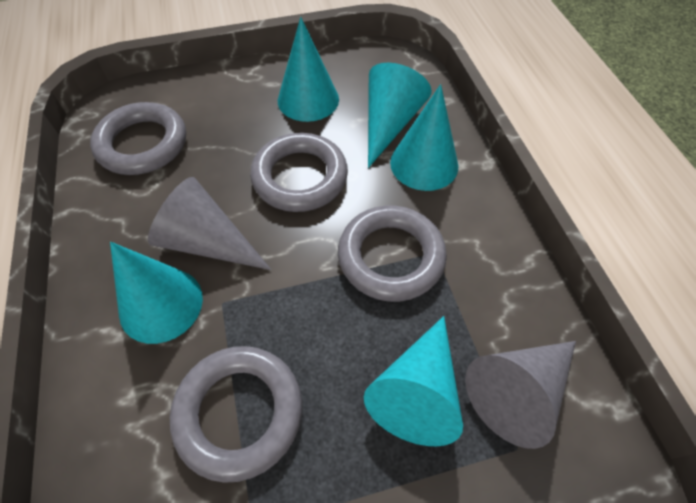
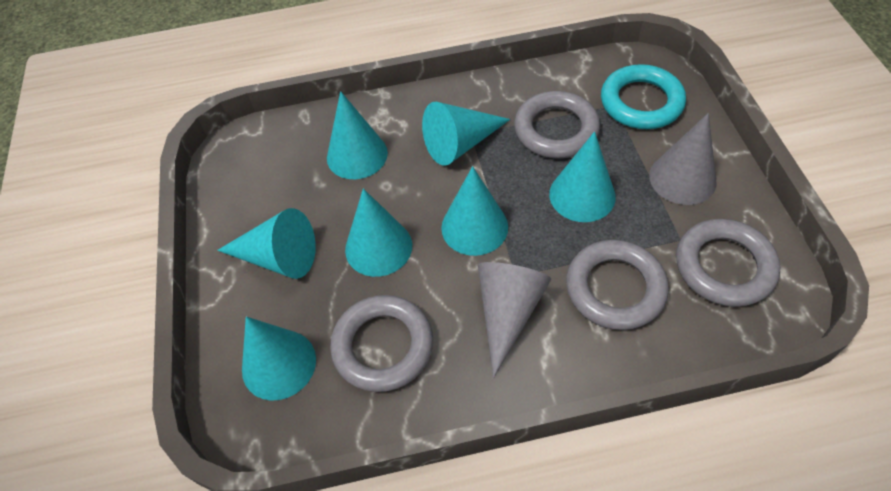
turquoise cone: 5 -> 7
turquoise ring: 0 -> 1

